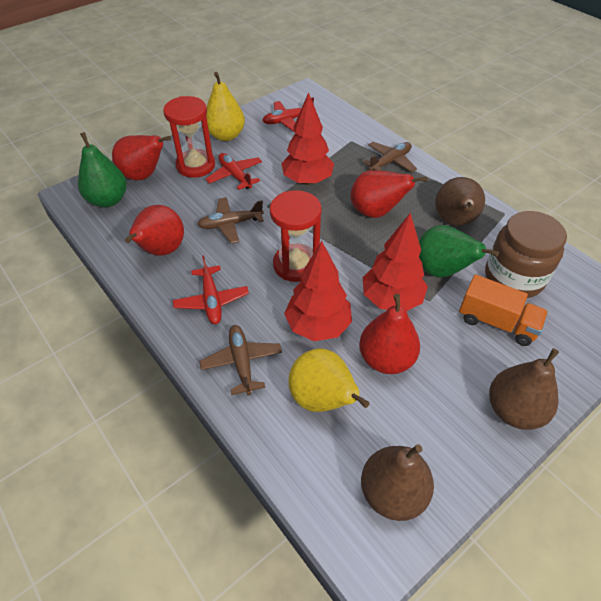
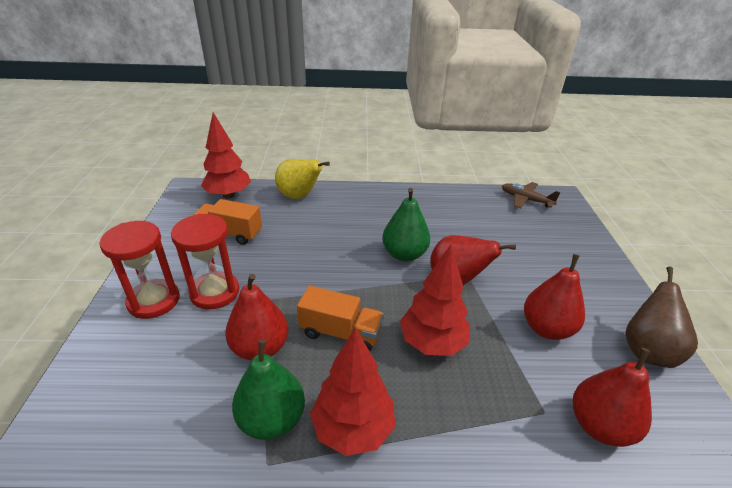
brown jar: 1 -> 0
brown pear: 3 -> 1
brown plane: 3 -> 1
orange truck: 1 -> 2
red plane: 3 -> 0
yellow pear: 2 -> 1

